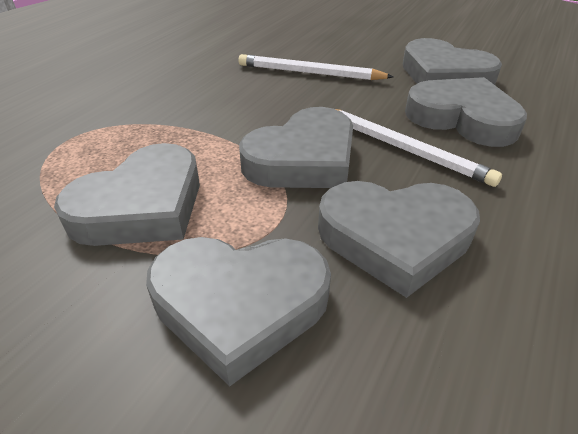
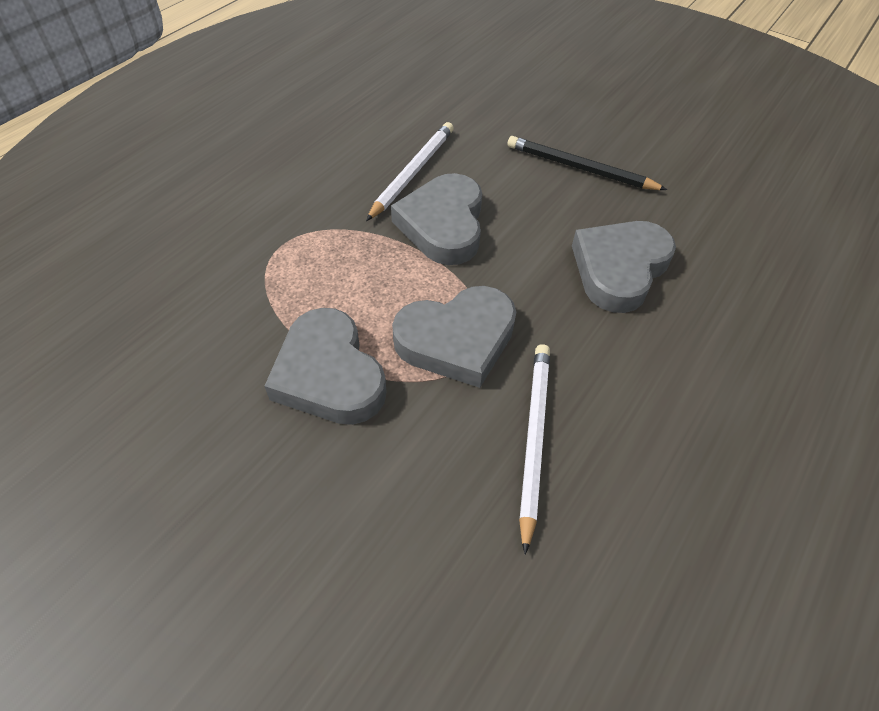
black pencil: 0 -> 1
grey heart: 6 -> 4

